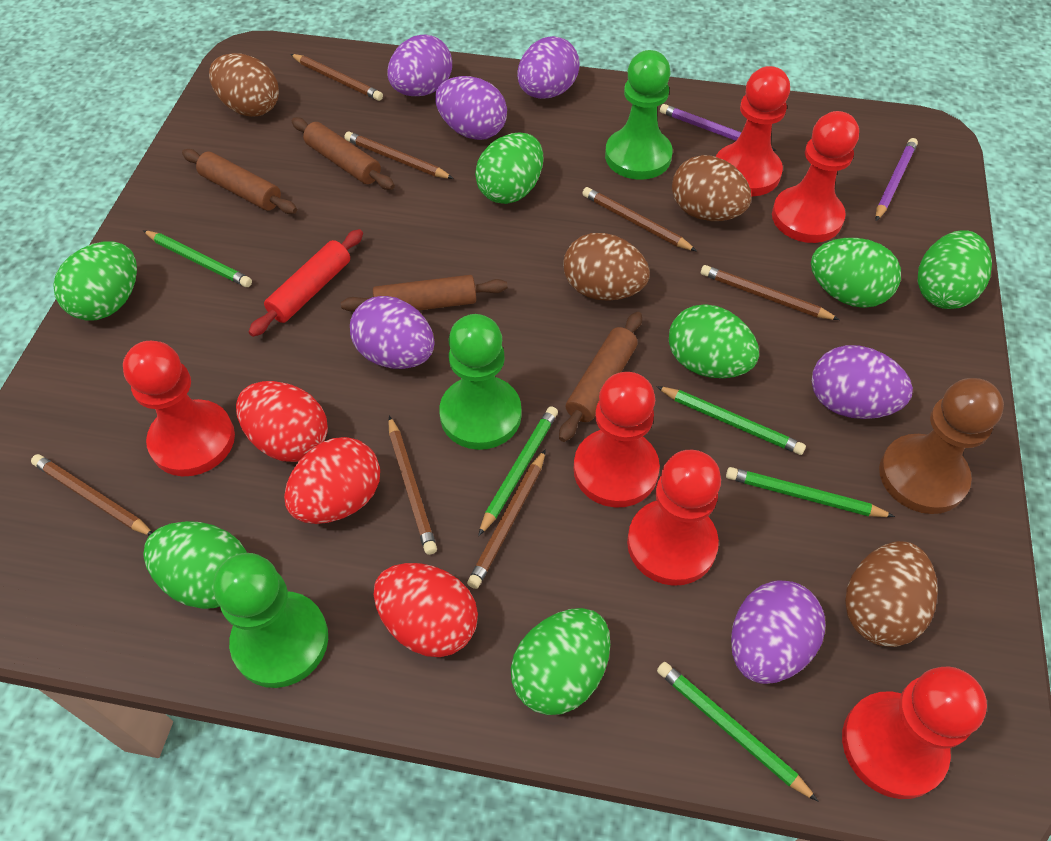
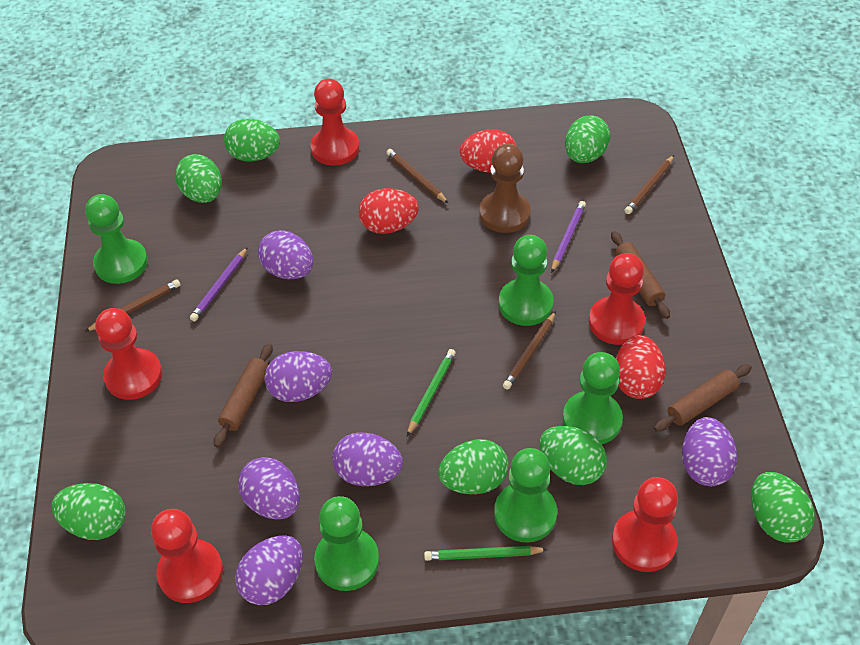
brown egg: 4 -> 0
brown pencil: 7 -> 4
brown rolling pin: 4 -> 3
green pawn: 3 -> 5
green pencil: 5 -> 2
red pawn: 6 -> 5
red rolling pin: 1 -> 0

